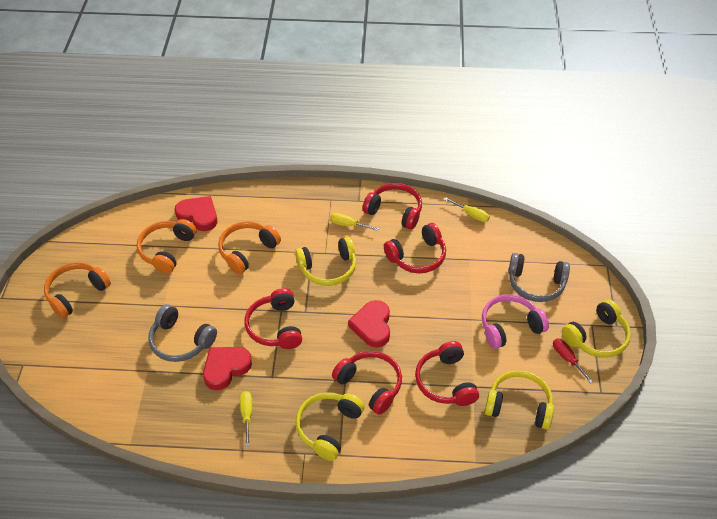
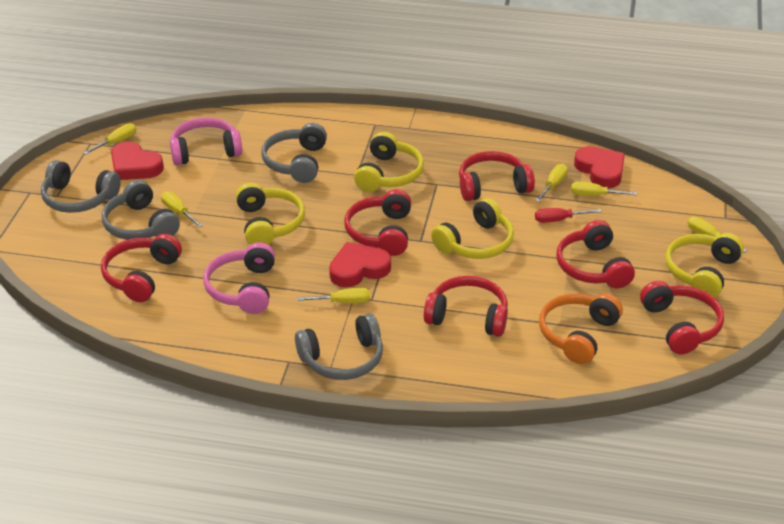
grey headphones: 2 -> 4
orange headphones: 3 -> 1
pink headphones: 1 -> 2
red headphones: 5 -> 6
yellow screwdriver: 3 -> 6

